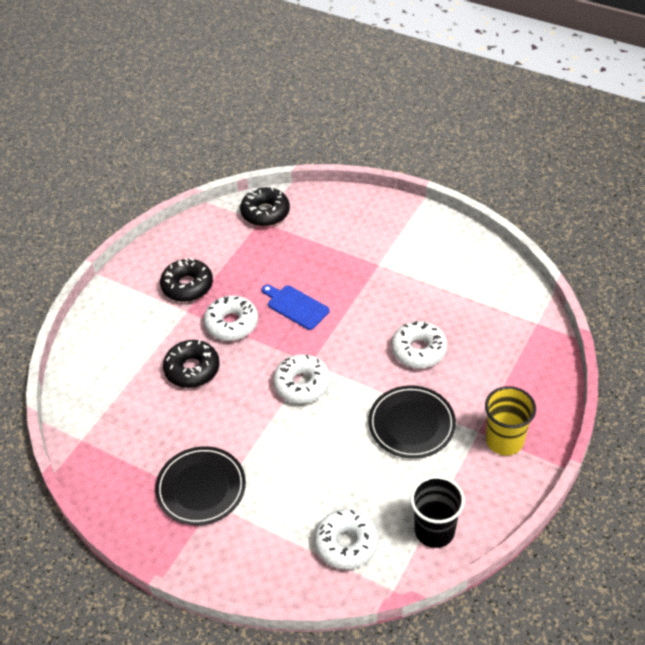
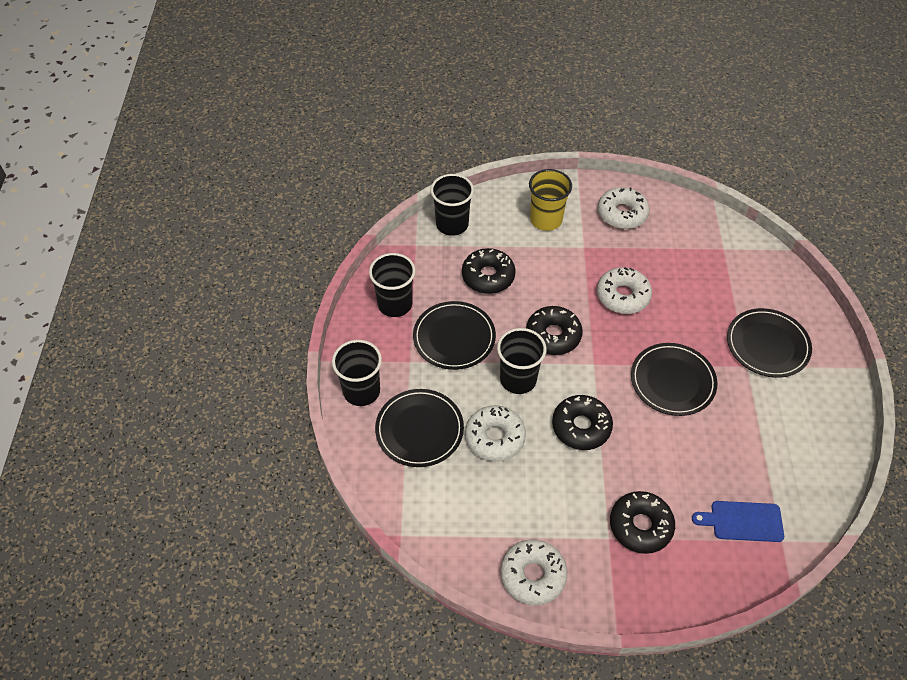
black cup: 1 -> 4
black donut: 3 -> 4
black plate: 2 -> 4

